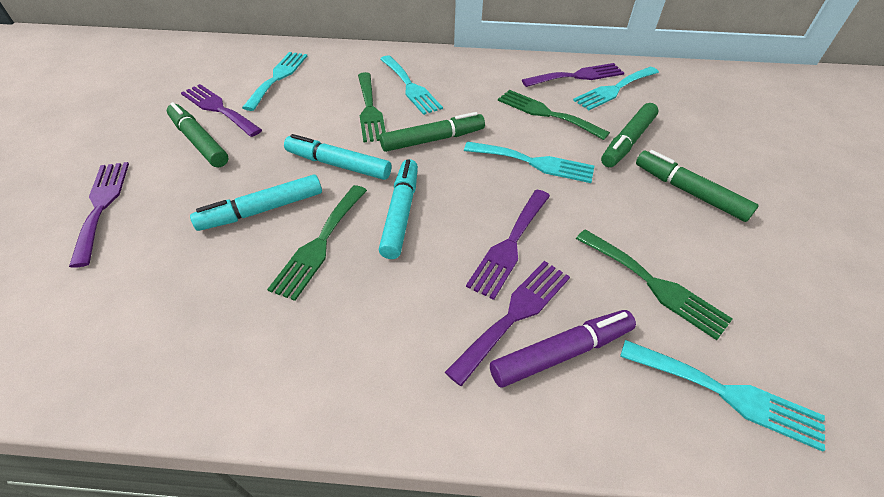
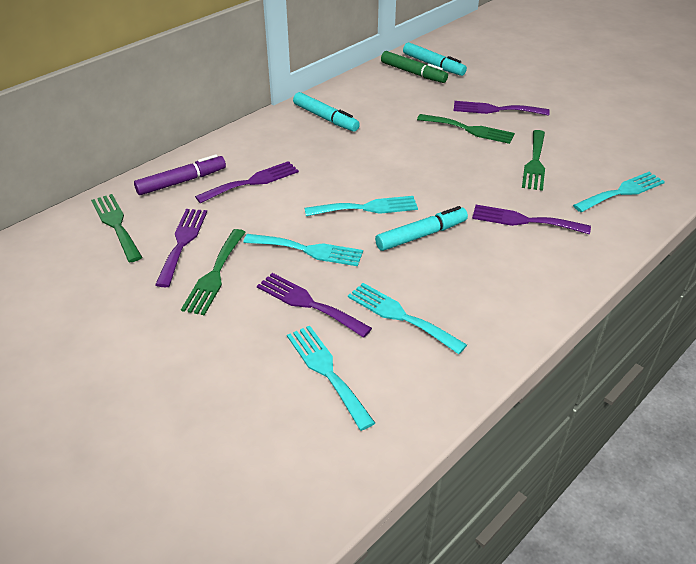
green marker: 4 -> 1

